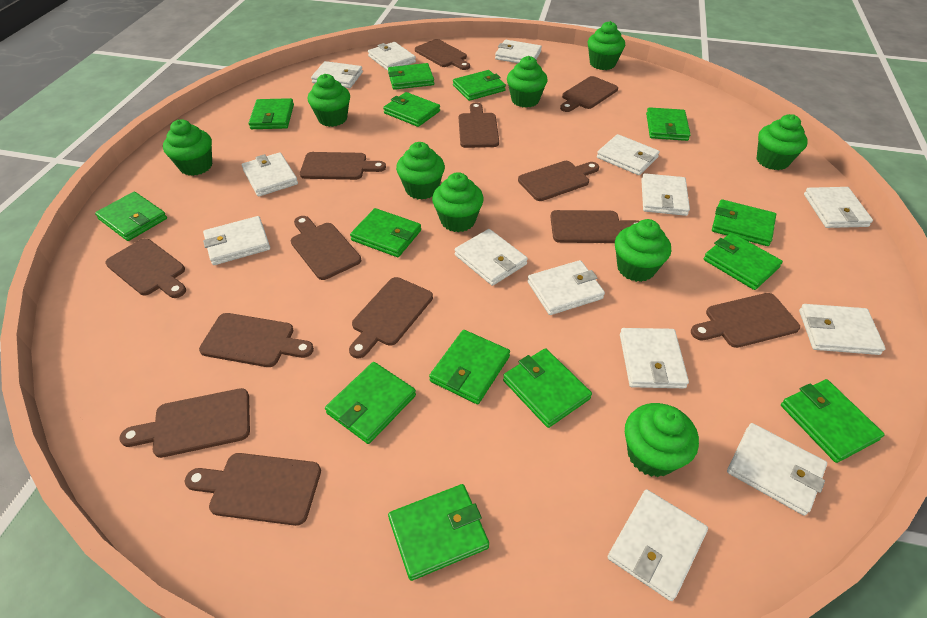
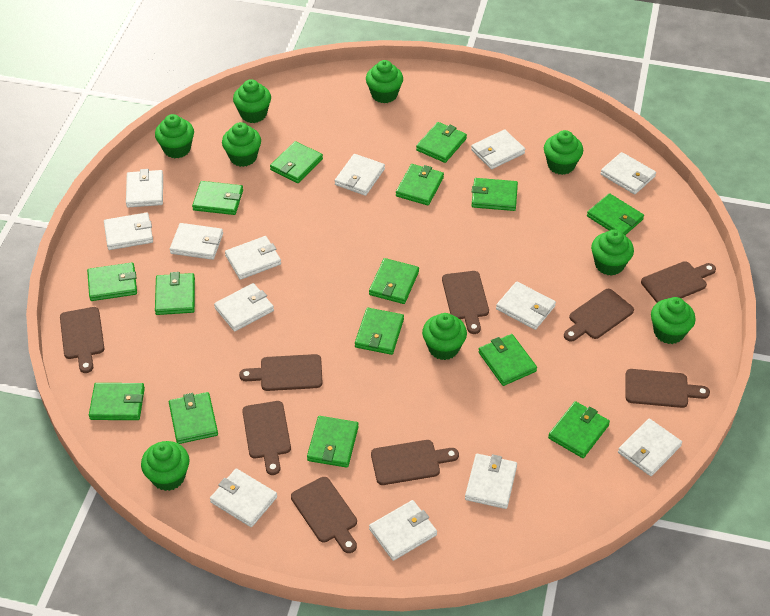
brown cutting board: 13 -> 9
green wallet: 14 -> 15
white wallet: 14 -> 13

